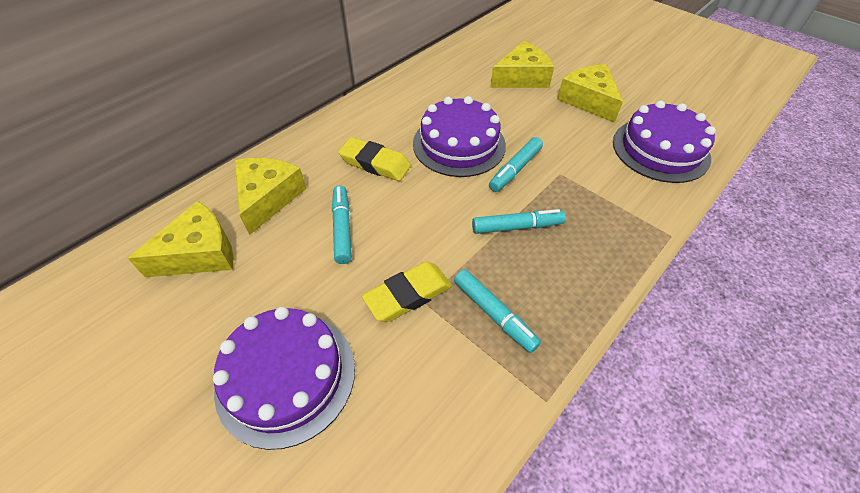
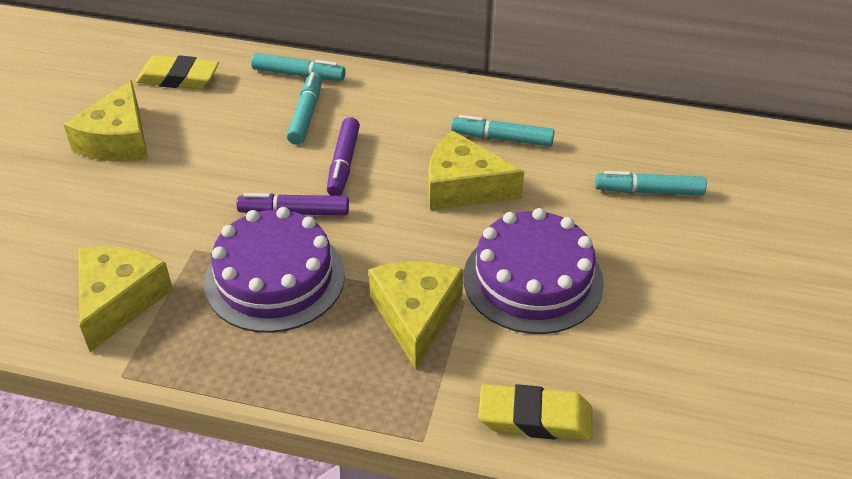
purple cake: 3 -> 2
purple marker: 0 -> 2

